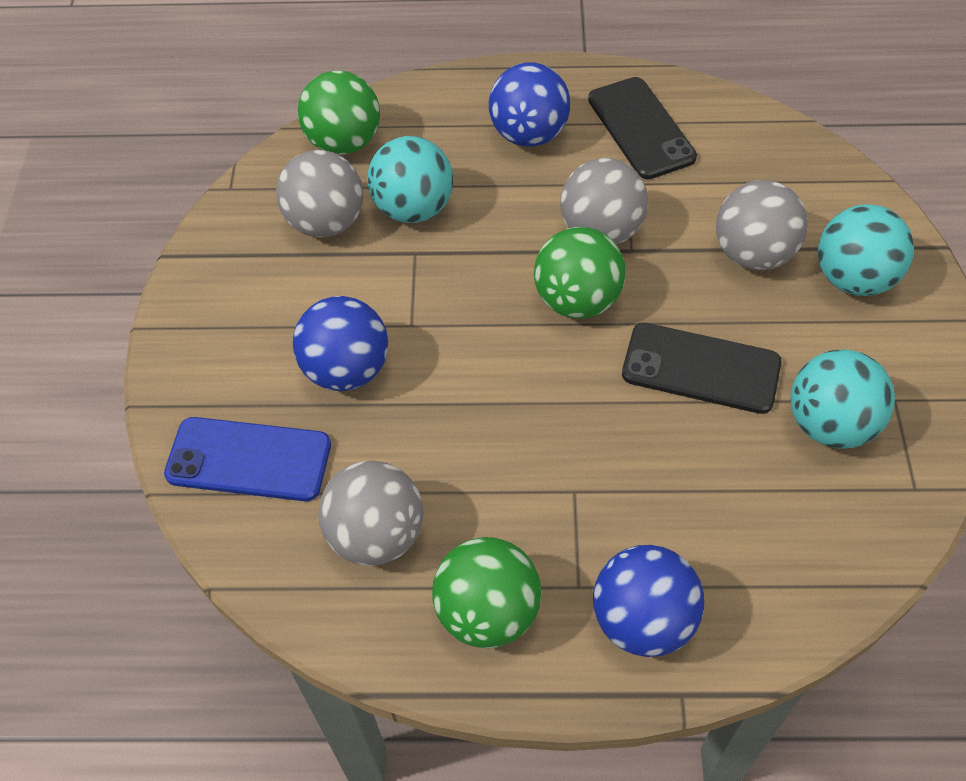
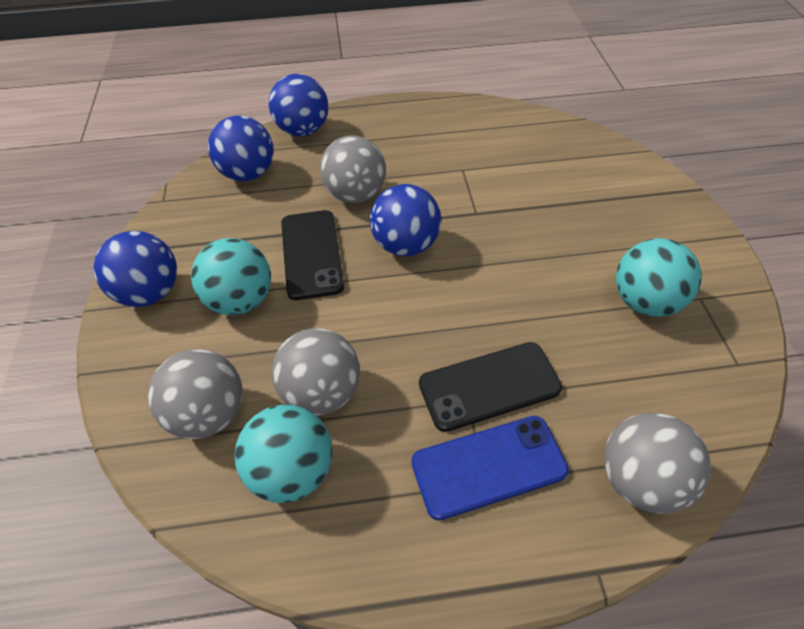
blue ball: 3 -> 4
green ball: 3 -> 0

